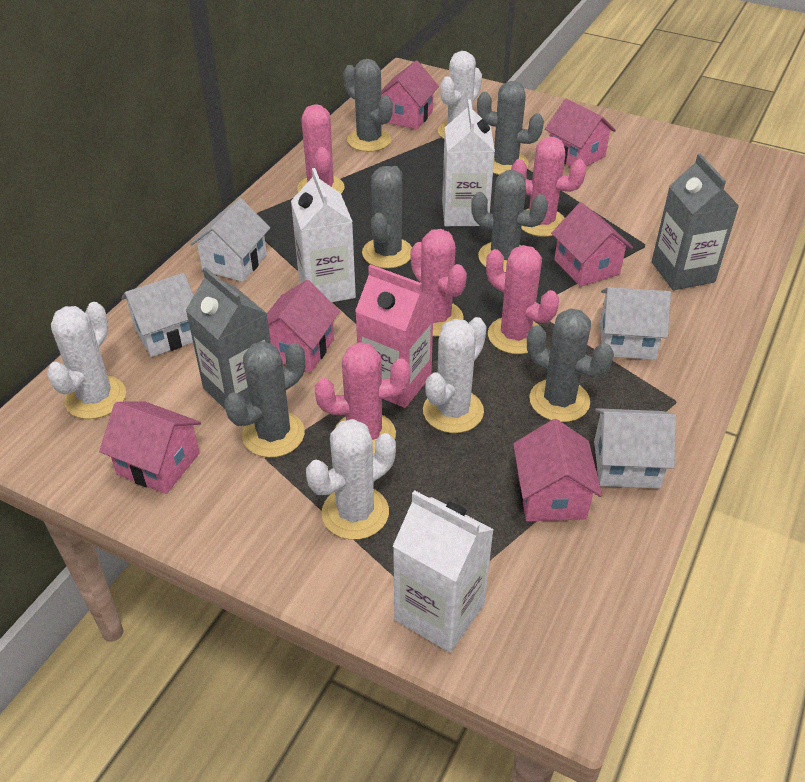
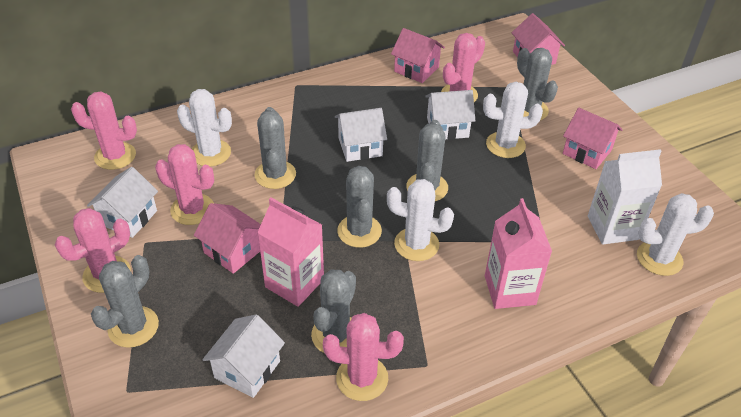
grey carton: 2 -> 0
pink carton: 1 -> 2
pink house: 6 -> 4
white carton: 3 -> 1

